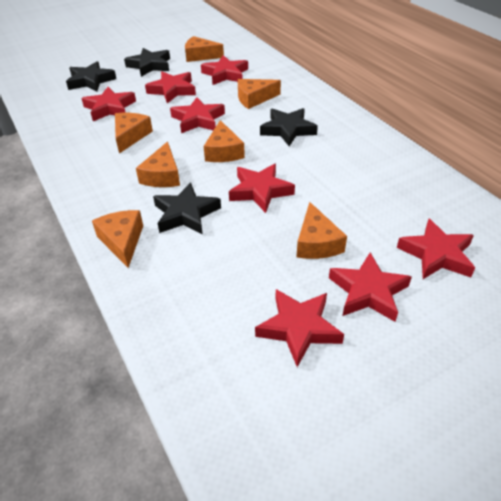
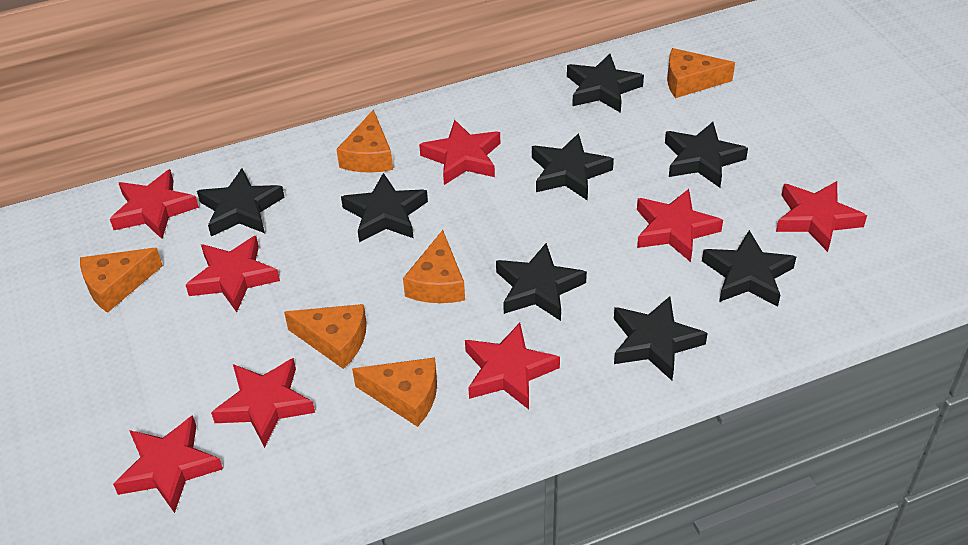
black star: 4 -> 8
orange cheese: 7 -> 6

